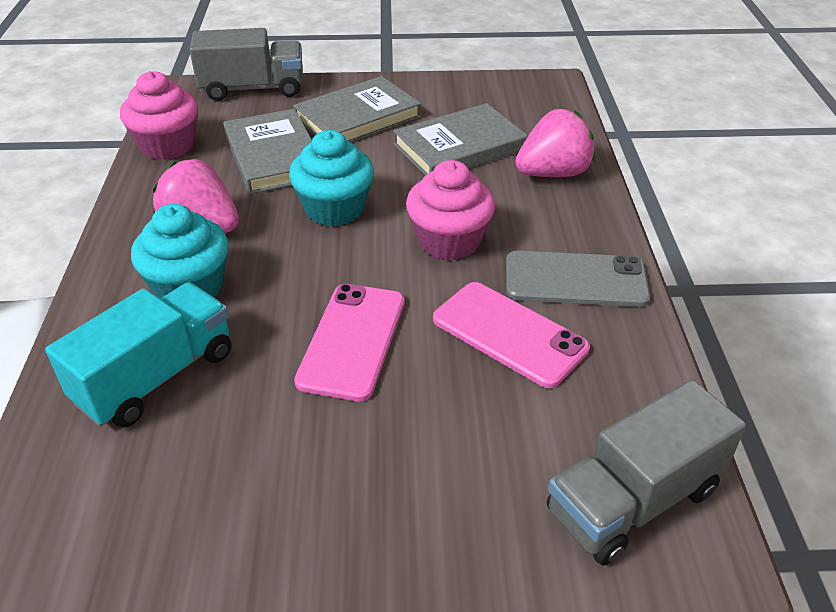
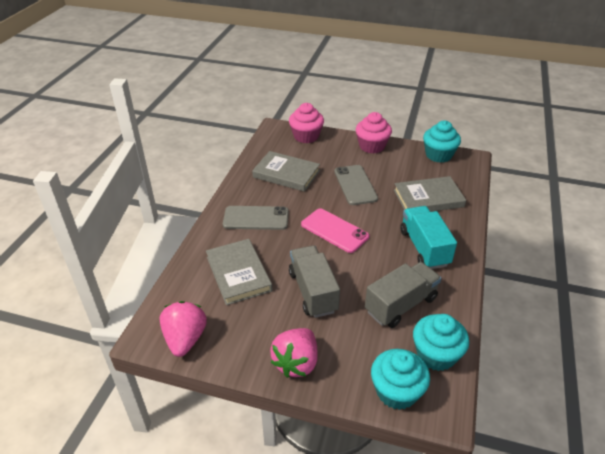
grey phone: 1 -> 2
pink phone: 2 -> 1
turquoise cupcake: 2 -> 3

